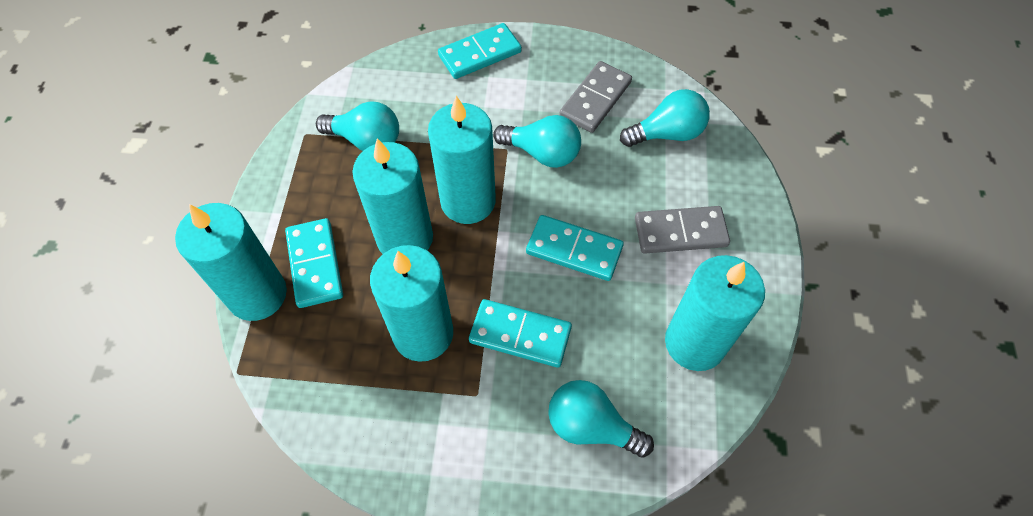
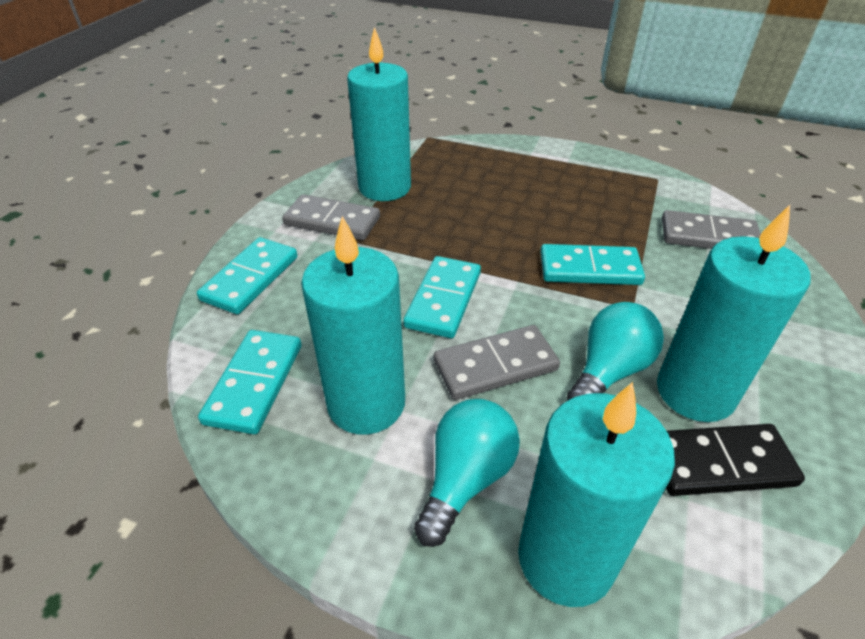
black domino: 0 -> 1
grey domino: 2 -> 3
turquoise candle: 5 -> 4
turquoise light bulb: 4 -> 2

